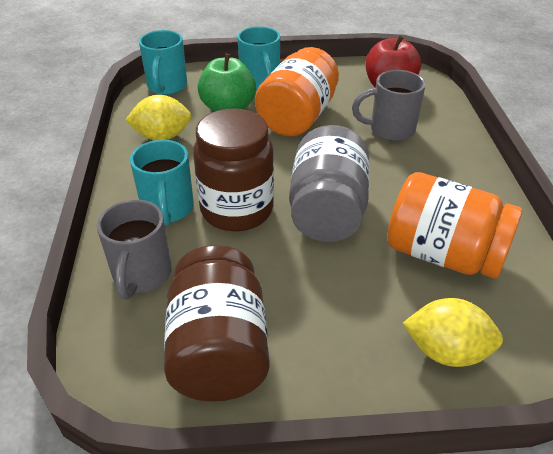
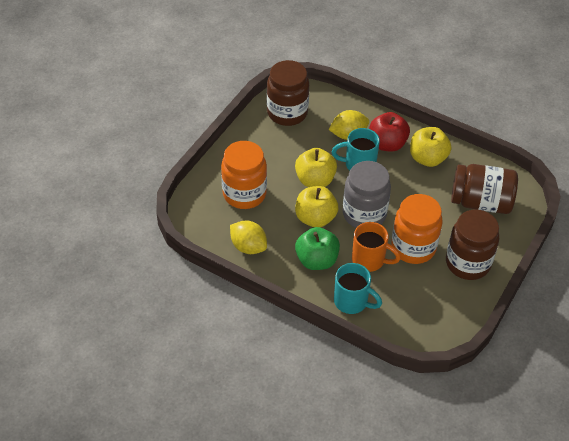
brown jar: 2 -> 3
grey mug: 2 -> 0
orange mug: 0 -> 1
turquoise mug: 3 -> 2
yellow apple: 0 -> 3

